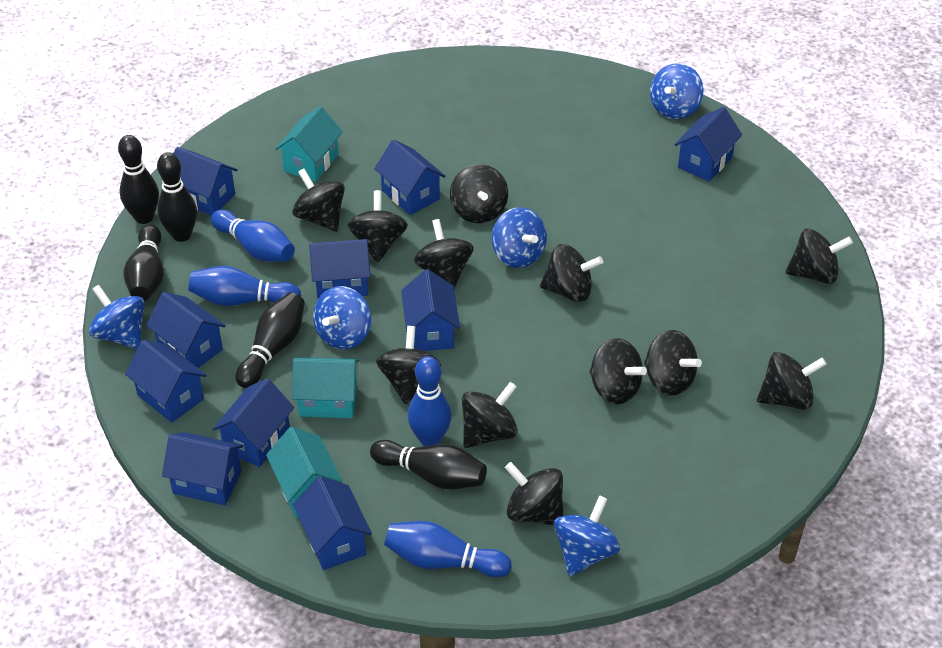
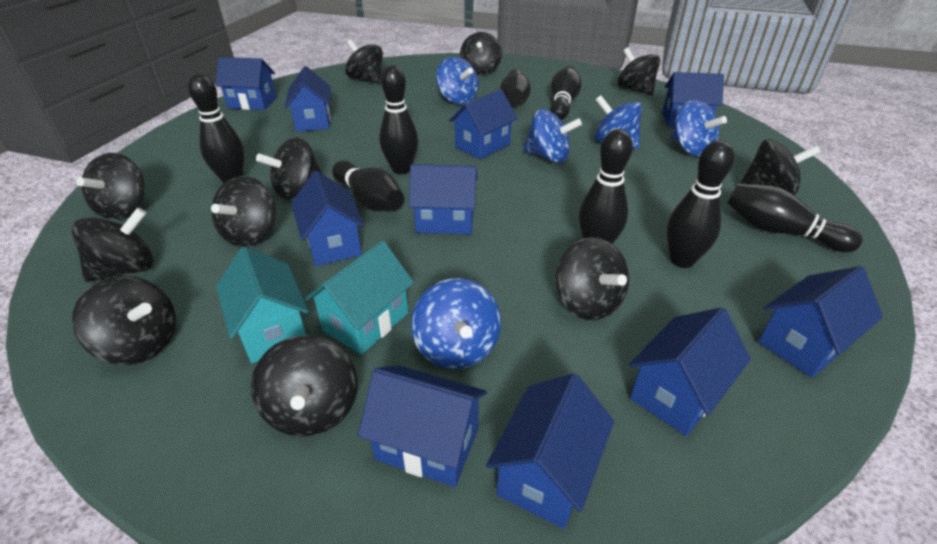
black bowling pin: 5 -> 8
black spinning top: 12 -> 11
blue bowling pin: 4 -> 0
turquoise house: 3 -> 2

